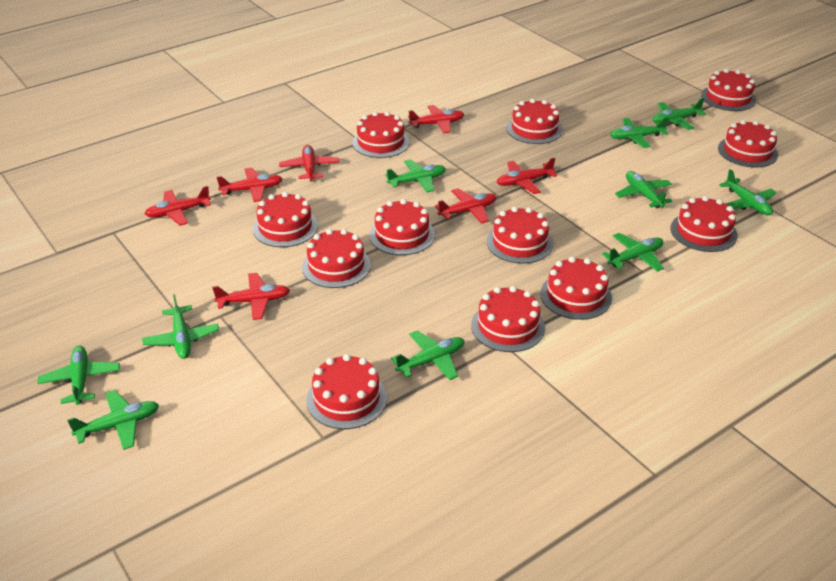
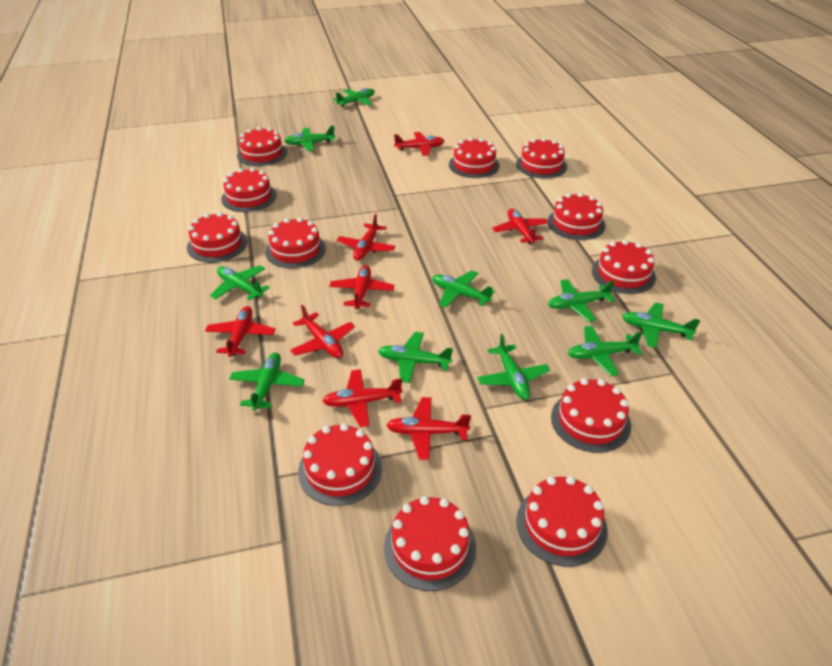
red plane: 7 -> 8

